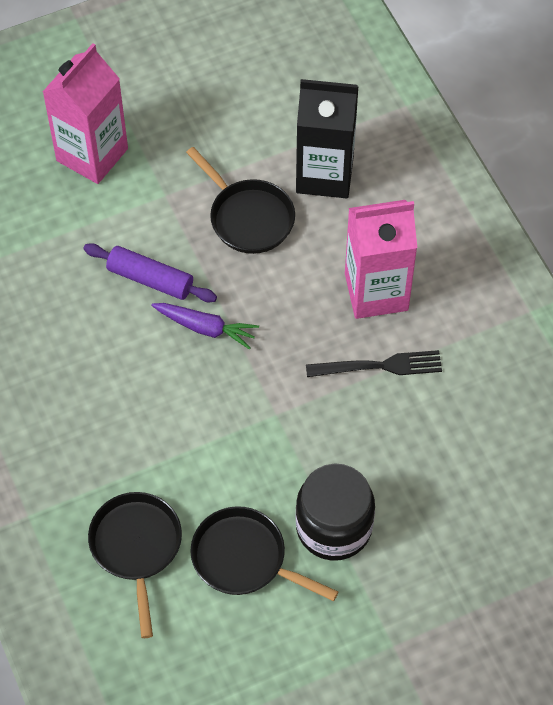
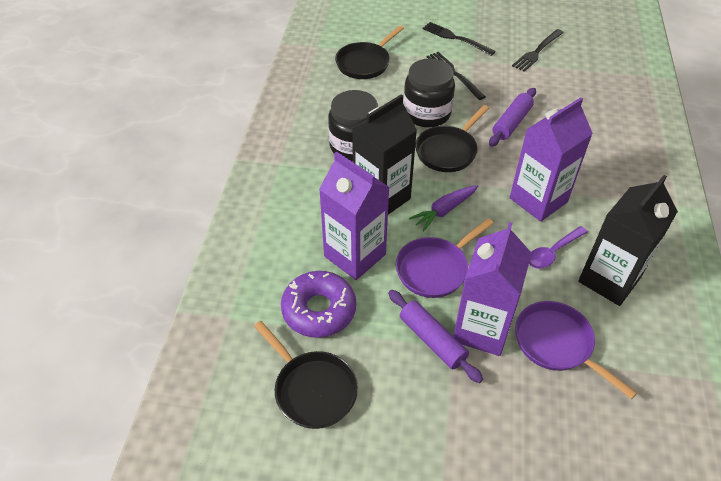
black carton: 1 -> 2
black fork: 1 -> 3
black jar: 1 -> 2
pink carton: 2 -> 0
purple carton: 0 -> 3
purple donut: 0 -> 1
purple pan: 0 -> 2
purple rolling pin: 1 -> 2
purple spoon: 0 -> 1

